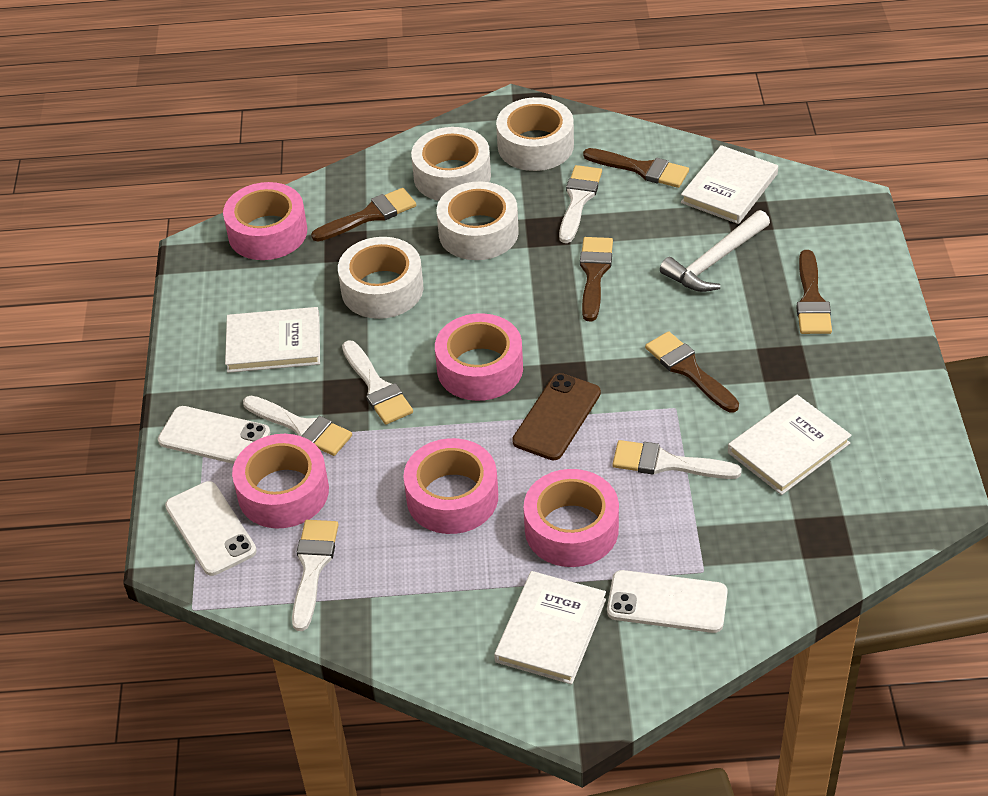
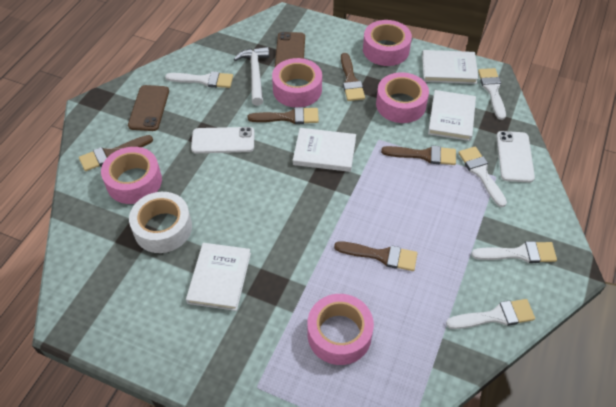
brown phone: 1 -> 2
white phone: 3 -> 2
white tape: 4 -> 1

